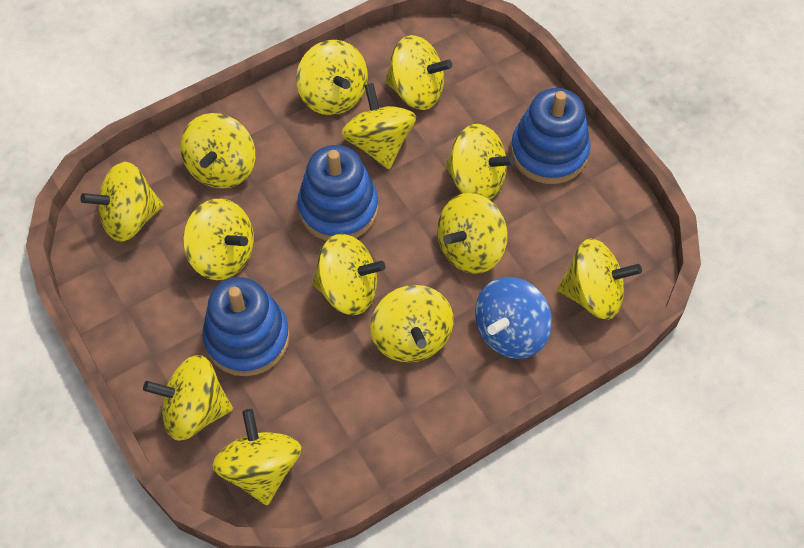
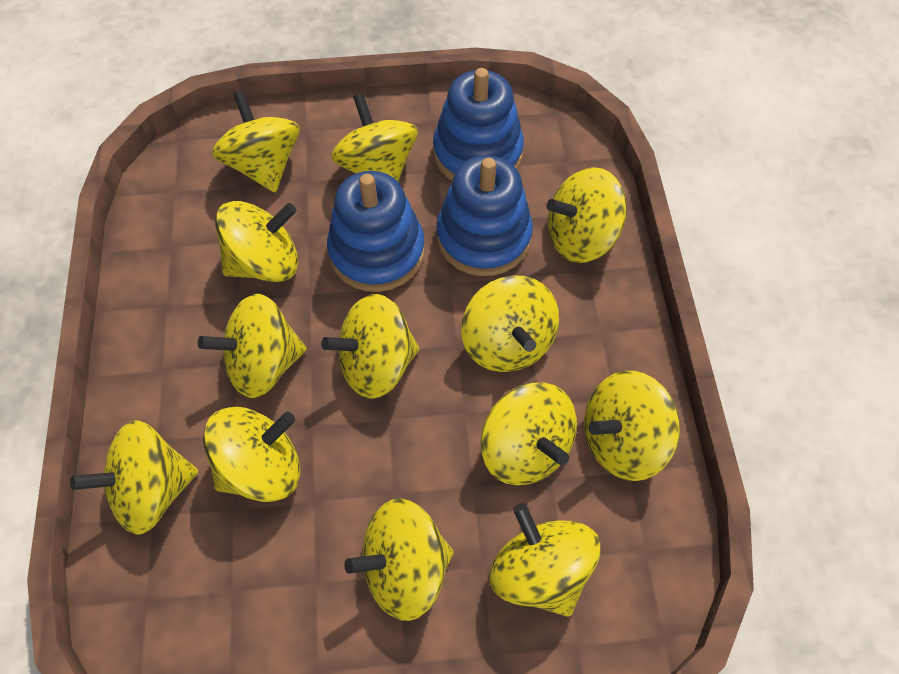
blue spinning top: 1 -> 0

